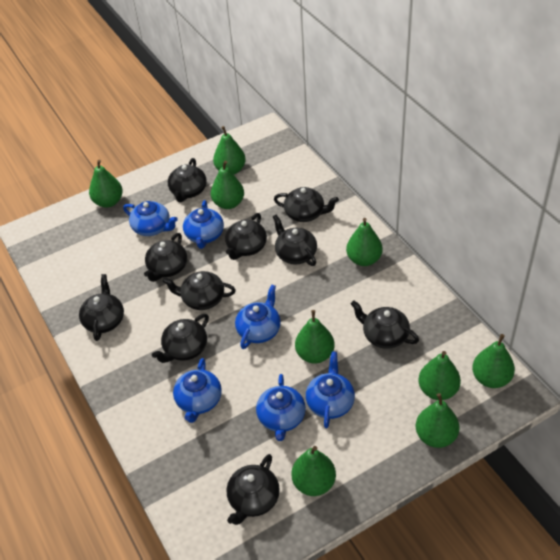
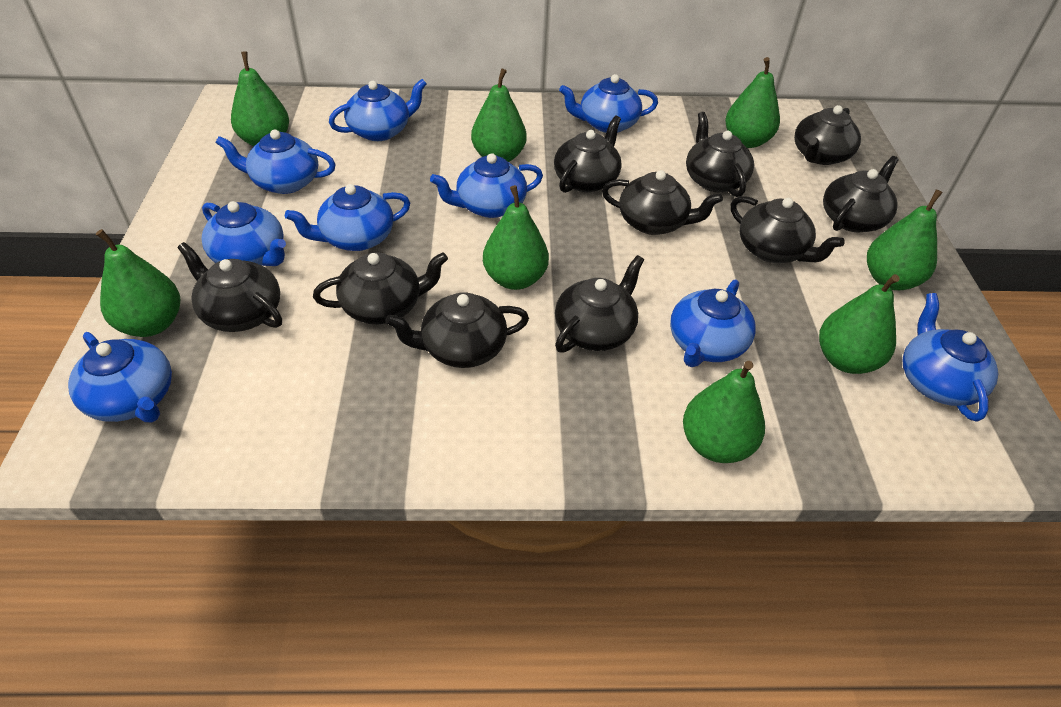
blue teapot: 6 -> 9
green pear: 9 -> 8

